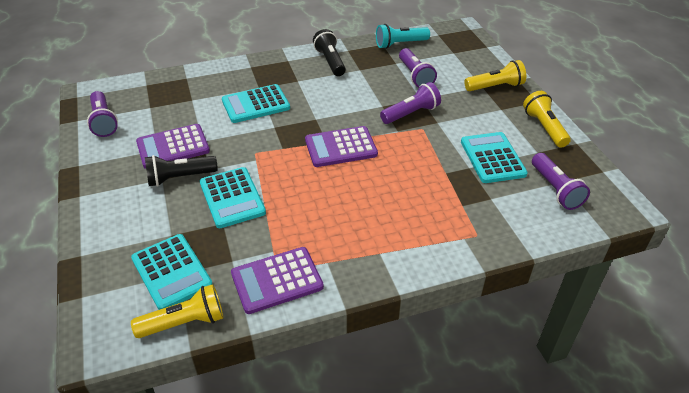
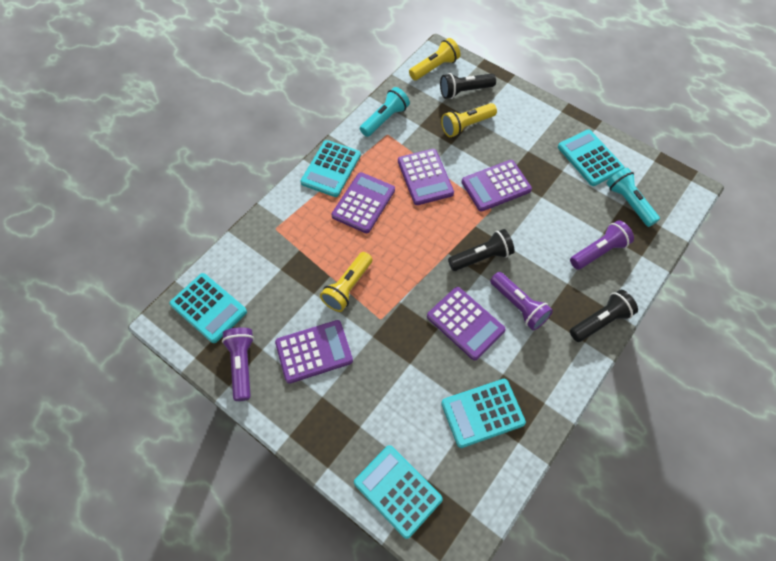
black flashlight: 2 -> 3
purple calculator: 3 -> 5
purple flashlight: 4 -> 3
turquoise calculator: 4 -> 5
turquoise flashlight: 1 -> 2

